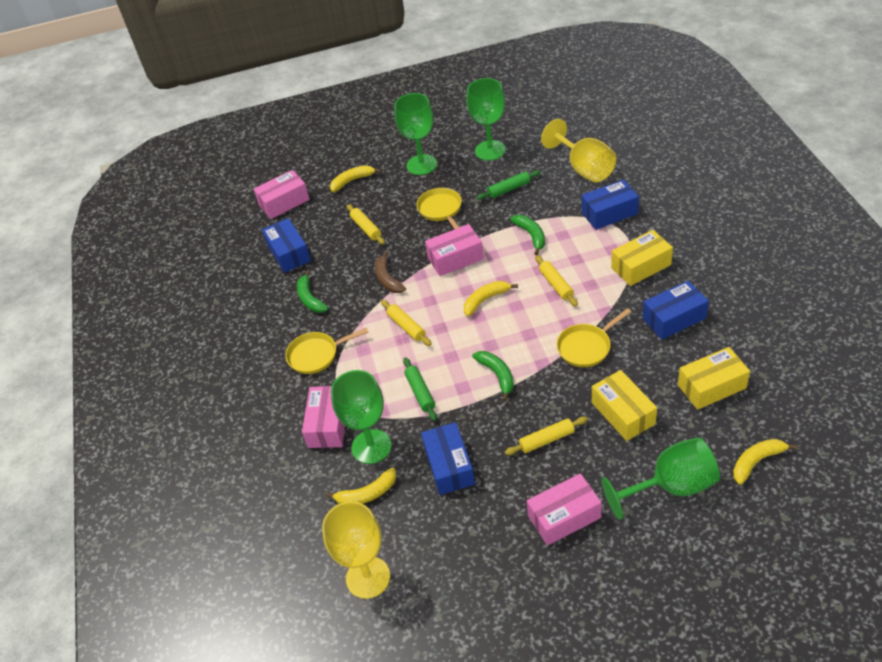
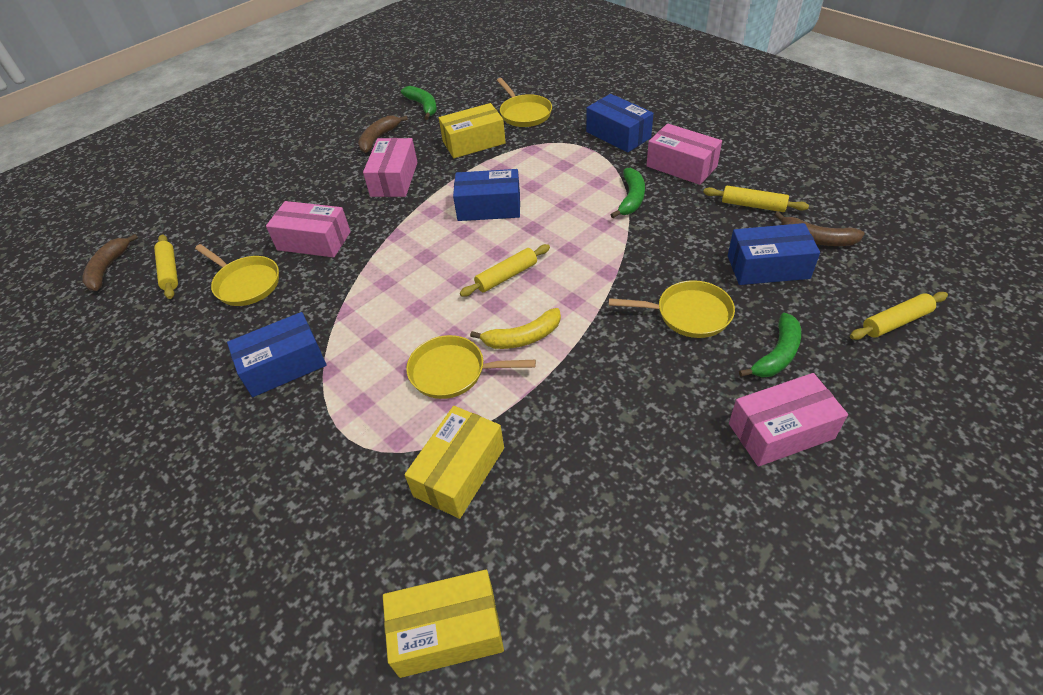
brown banana: 1 -> 3
green goblet: 4 -> 0
green rolling pin: 2 -> 0
yellow banana: 4 -> 1
yellow goblet: 2 -> 0
yellow pan: 3 -> 4

